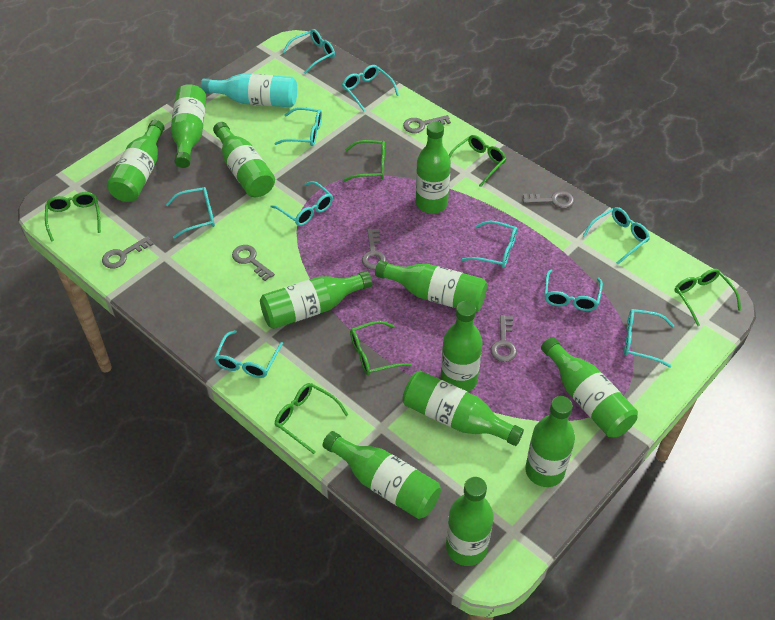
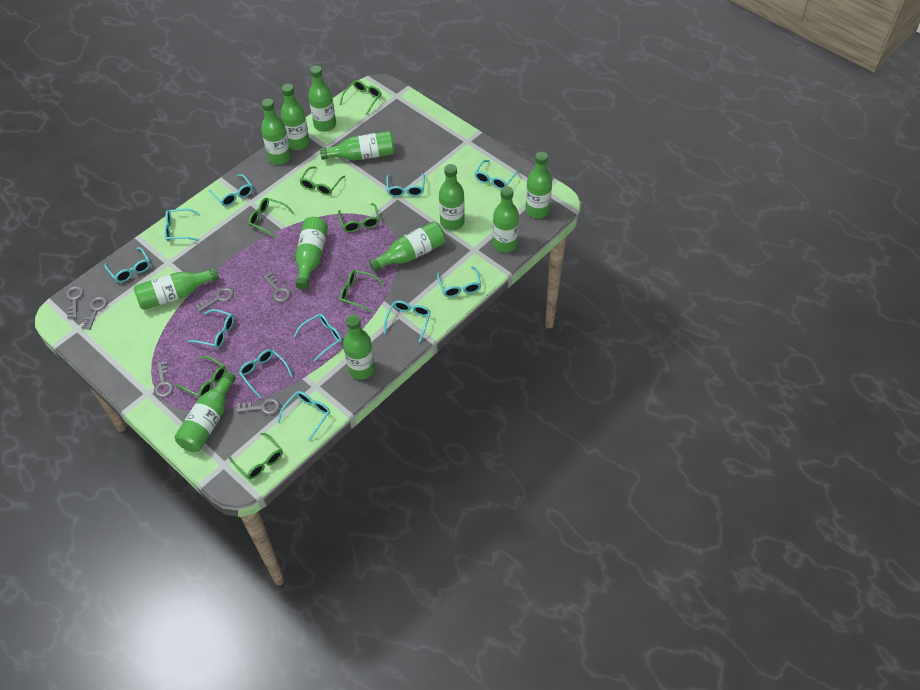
green glasses: 6 -> 7
turquoise bottle: 1 -> 0
turquoise glasses: 10 -> 11

